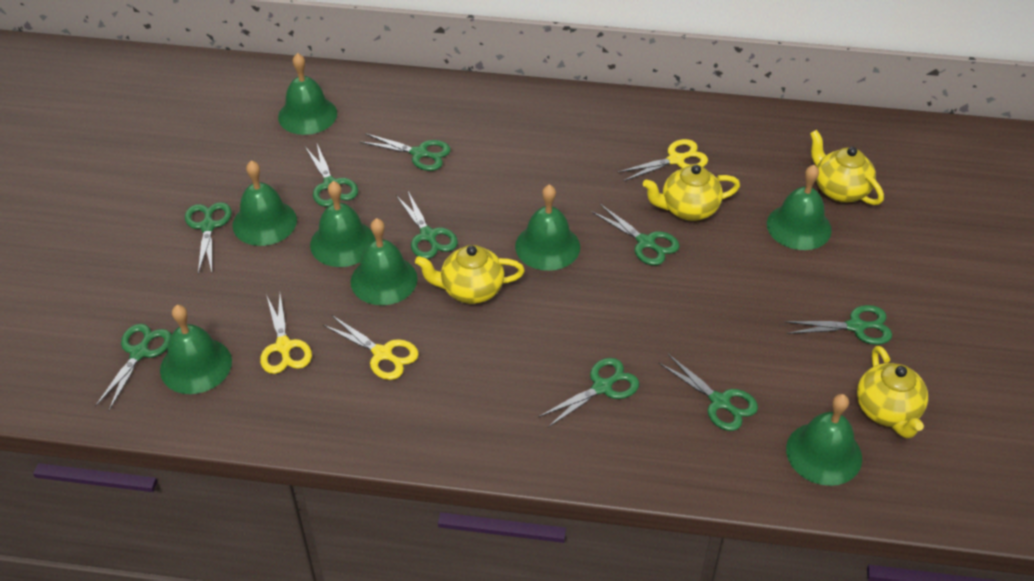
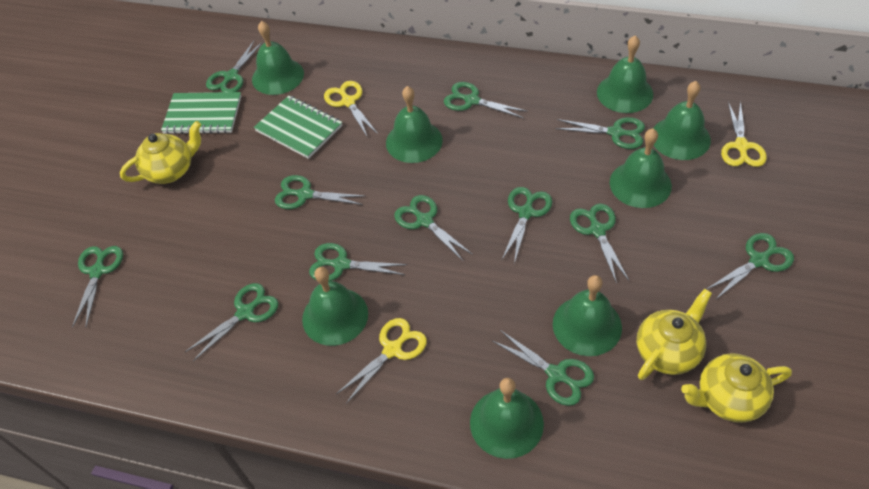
green notebook: 0 -> 2
green scissors: 9 -> 12
yellow teapot: 4 -> 3

